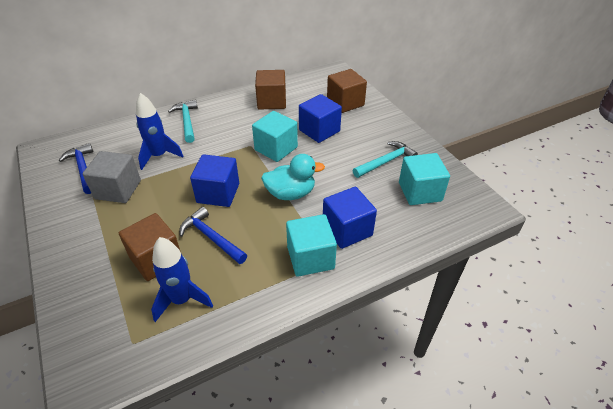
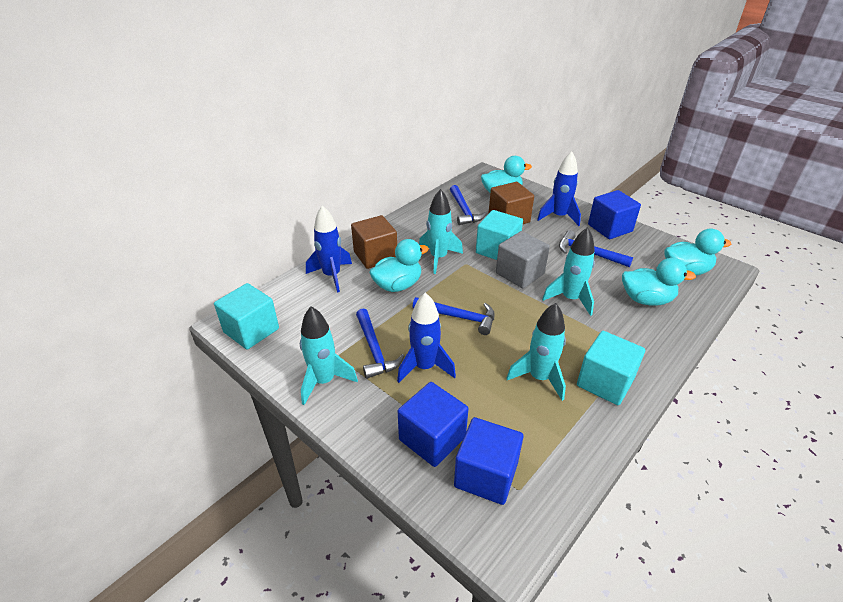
blue hammer: 2 -> 4
blue rocket: 2 -> 3
brown cube: 3 -> 2
turquoise duck: 1 -> 4
turquoise hammer: 2 -> 0
turquoise rocket: 0 -> 4

